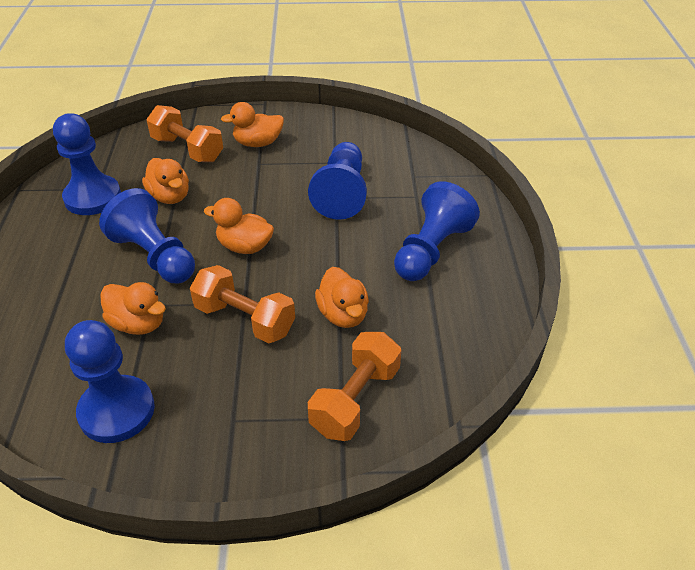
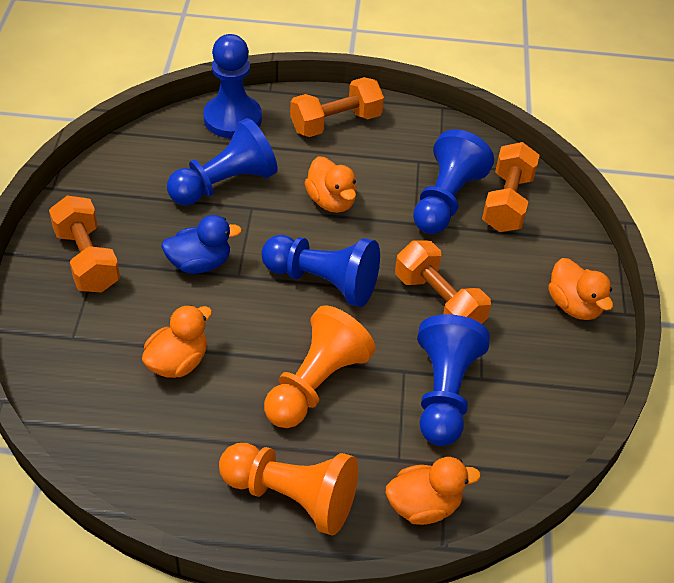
blue duck: 0 -> 1
orange duck: 5 -> 4
orange dumbbell: 3 -> 4
orange pawn: 0 -> 2

